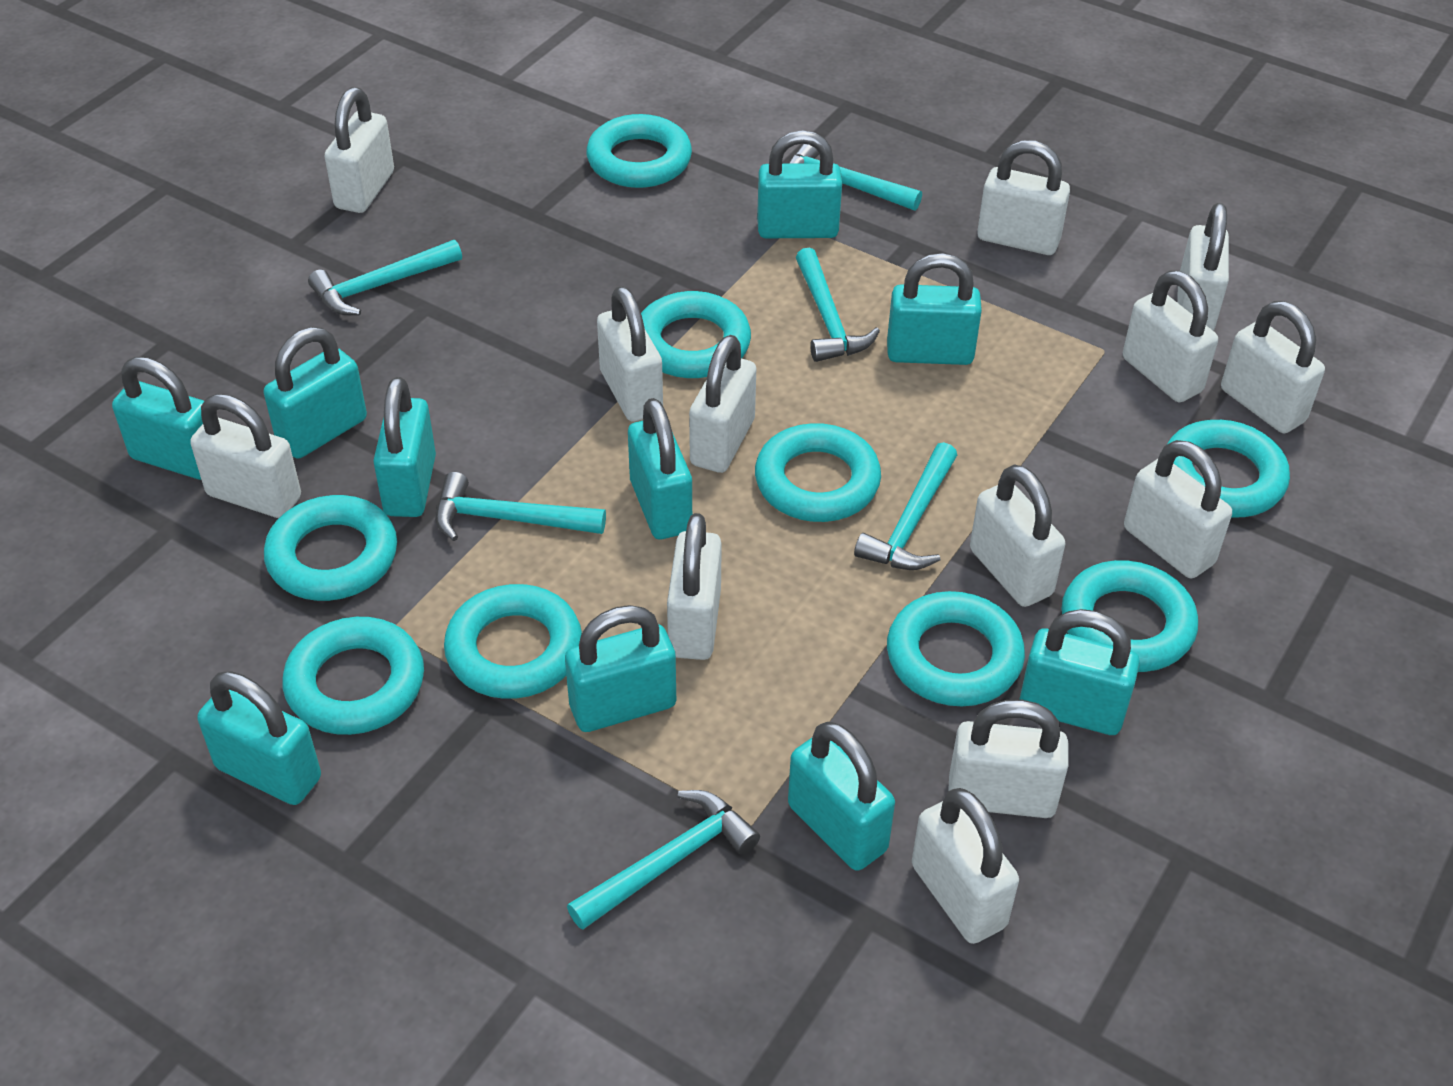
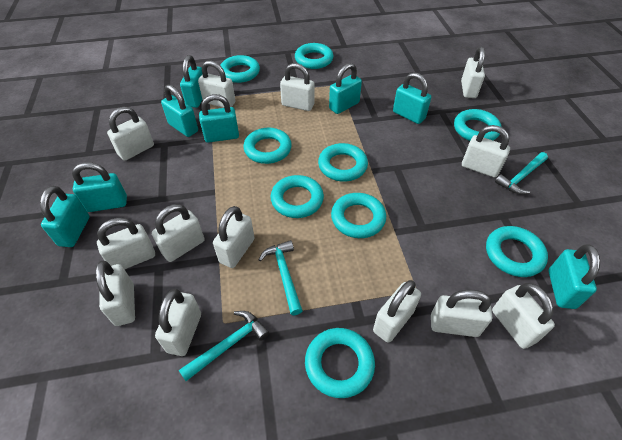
turquoise hammer: 6 -> 3
turquoise padlock: 10 -> 8

